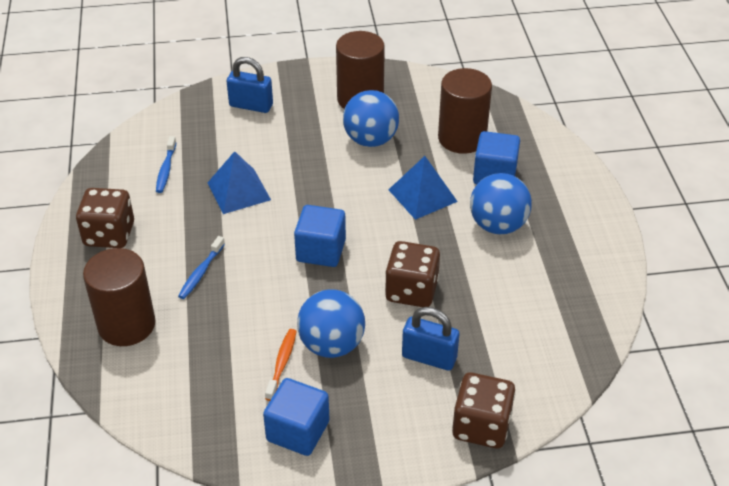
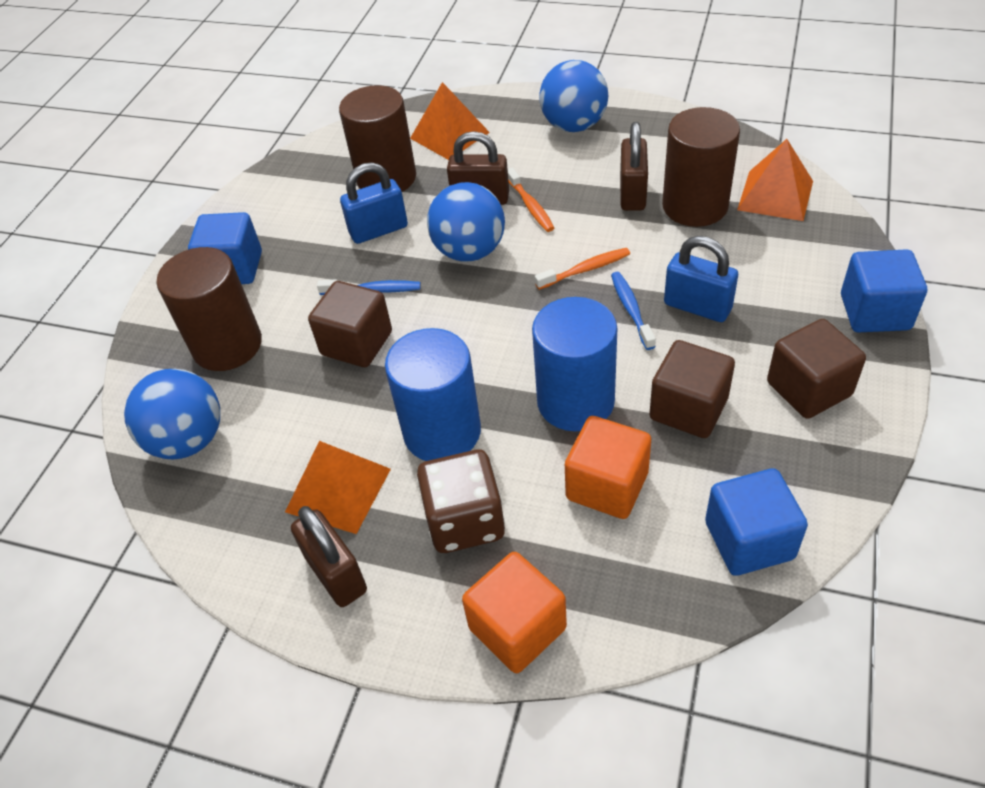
blue cylinder: 0 -> 2
blue pyramid: 2 -> 0
brown cube: 0 -> 3
brown dice: 3 -> 1
brown padlock: 0 -> 3
orange cube: 0 -> 2
orange pyramid: 0 -> 3
orange toothbrush: 1 -> 2

